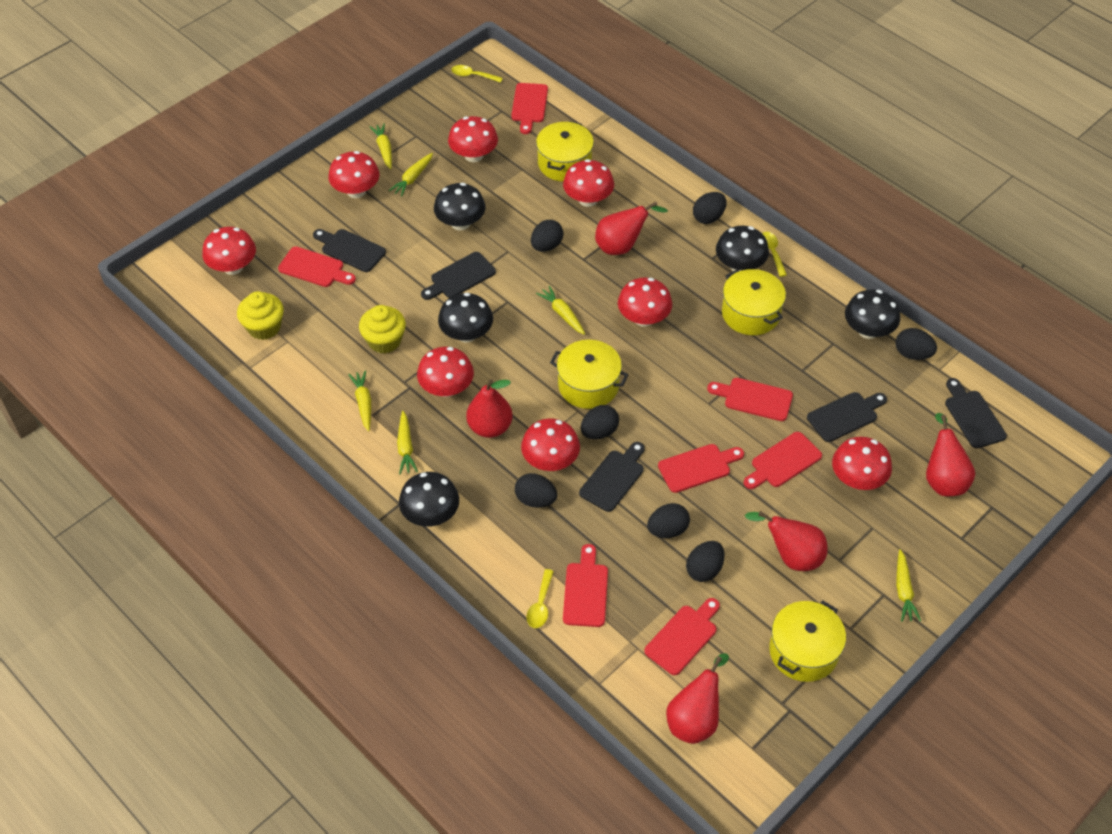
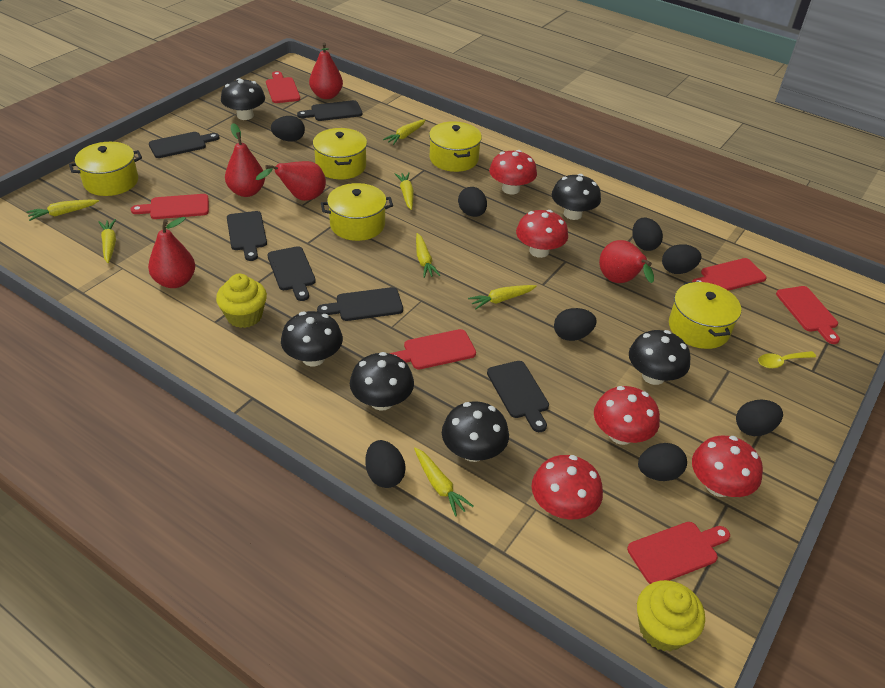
black cutting board: 5 -> 6
black egg: 7 -> 8
black mushroom: 5 -> 6
red cutting board: 7 -> 6
red mushroom: 8 -> 5
yellow carrot: 6 -> 7
yellow pot: 4 -> 5
yellow spoon: 3 -> 1

